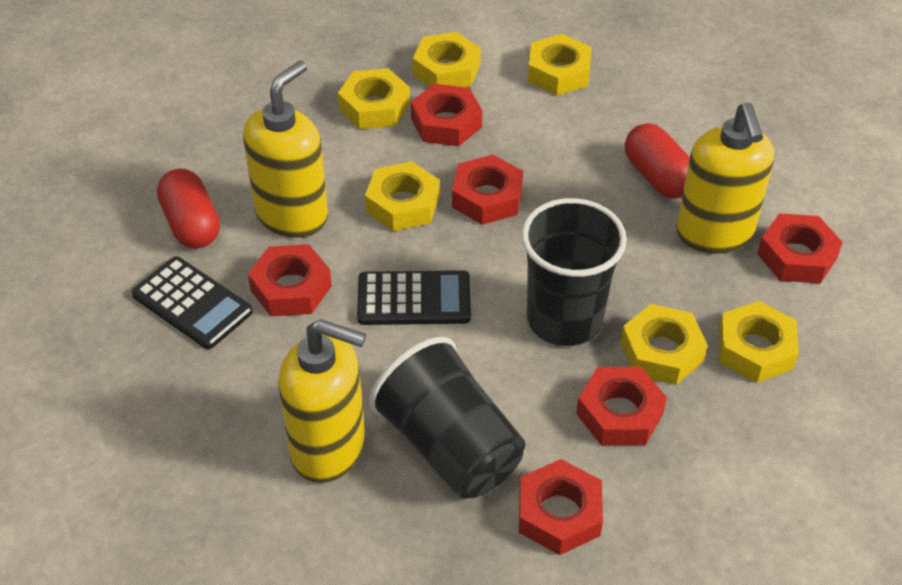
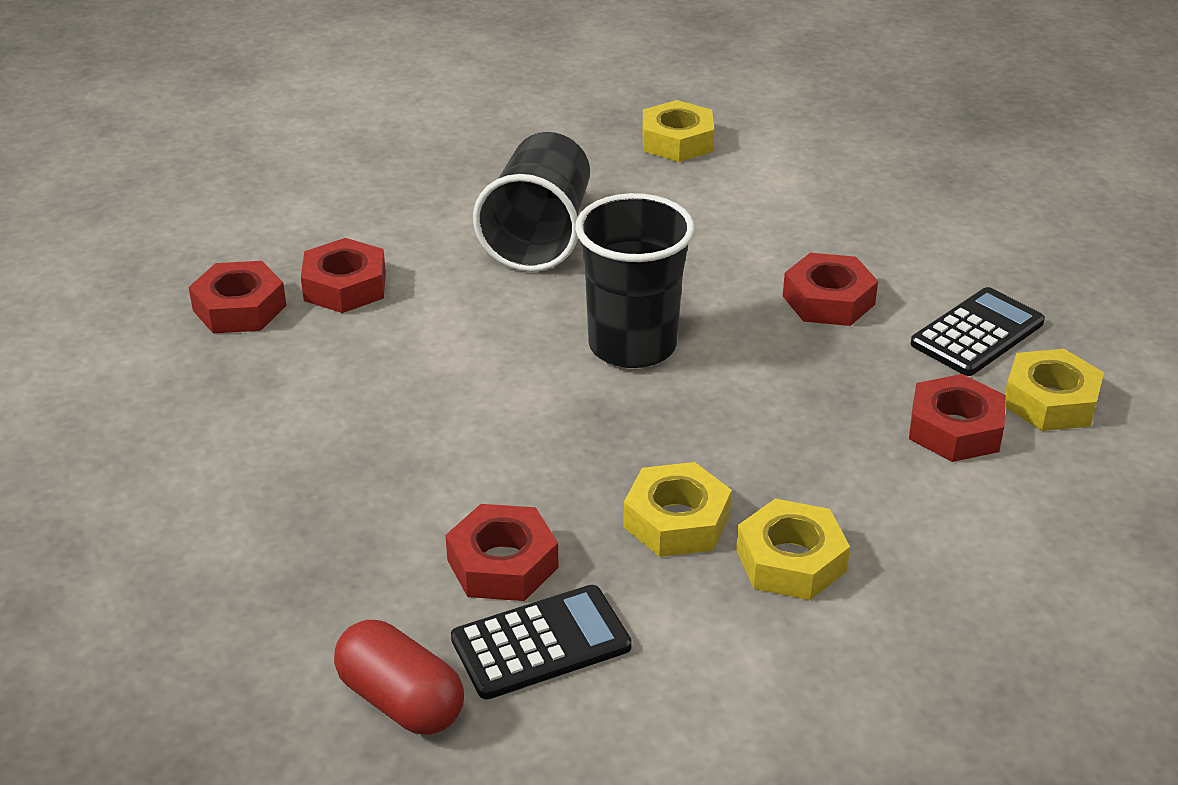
red capsule: 2 -> 1
red nut: 6 -> 5
yellow nut: 6 -> 4
yellow soap dispenser: 3 -> 0

